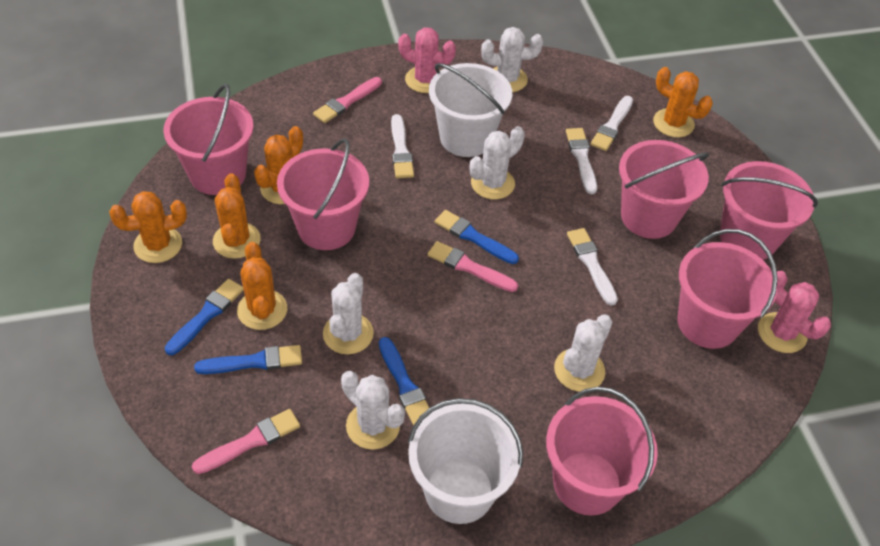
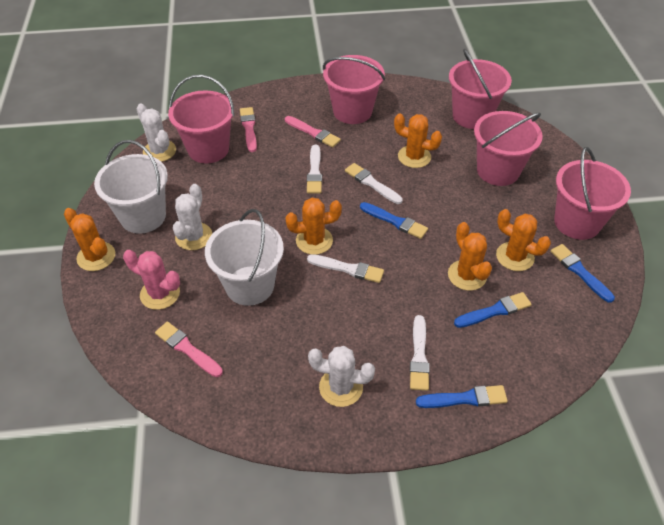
pink bucket: 6 -> 5
pink cactus: 2 -> 1
white cactus: 5 -> 3

